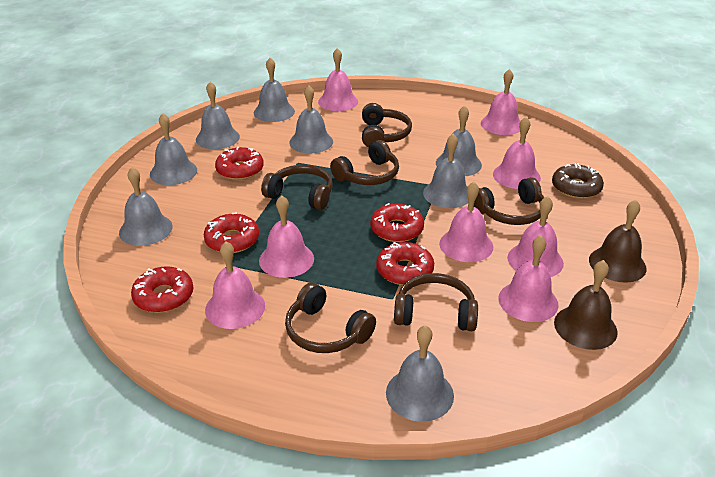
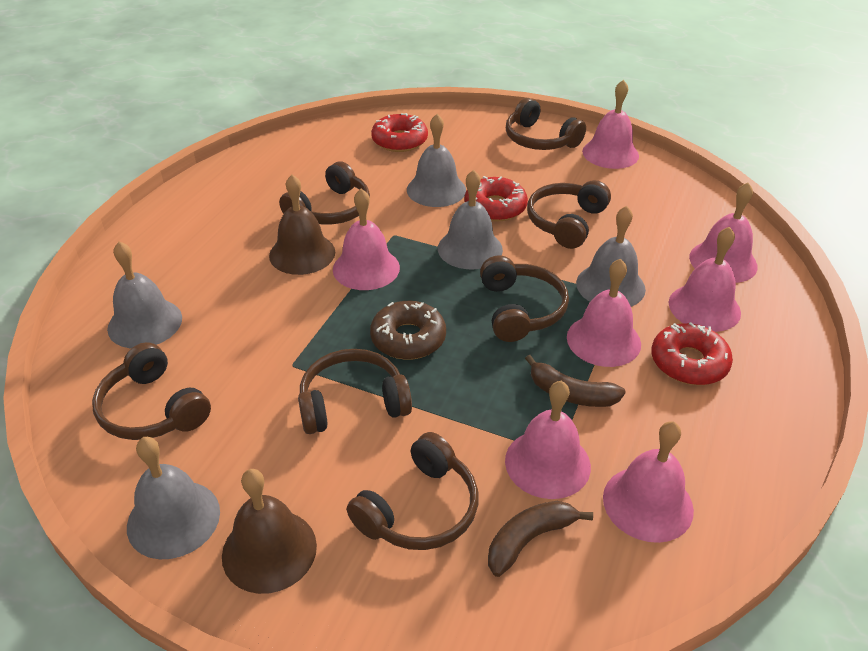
brown banana: 0 -> 2
brown headphones: 6 -> 7
grey bell: 8 -> 5
pink bell: 8 -> 7
red donut: 5 -> 3

